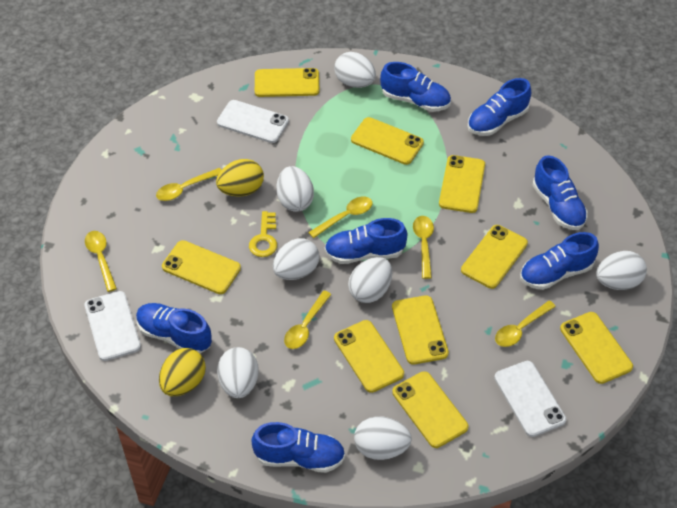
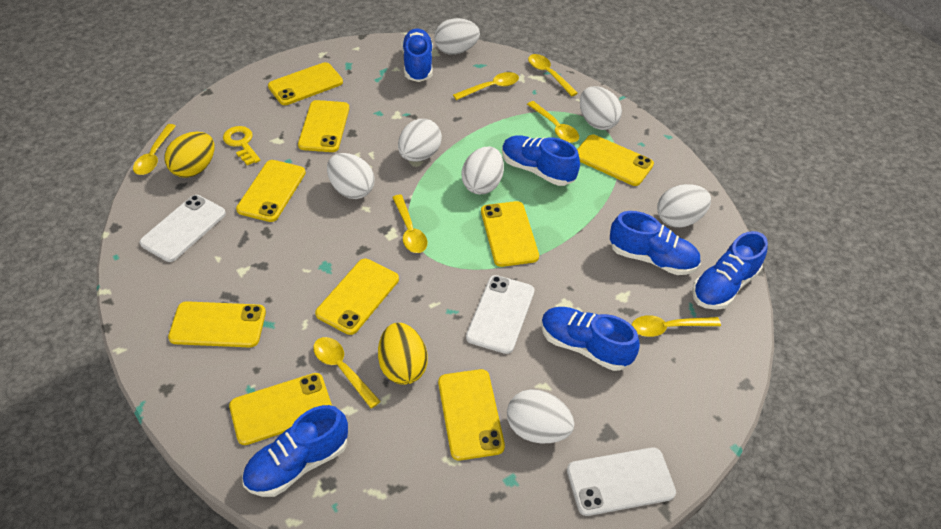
blue shoe: 7 -> 6
yellow spoon: 6 -> 7

